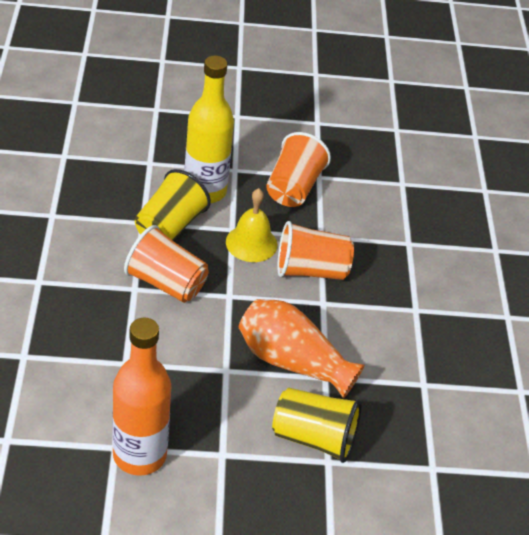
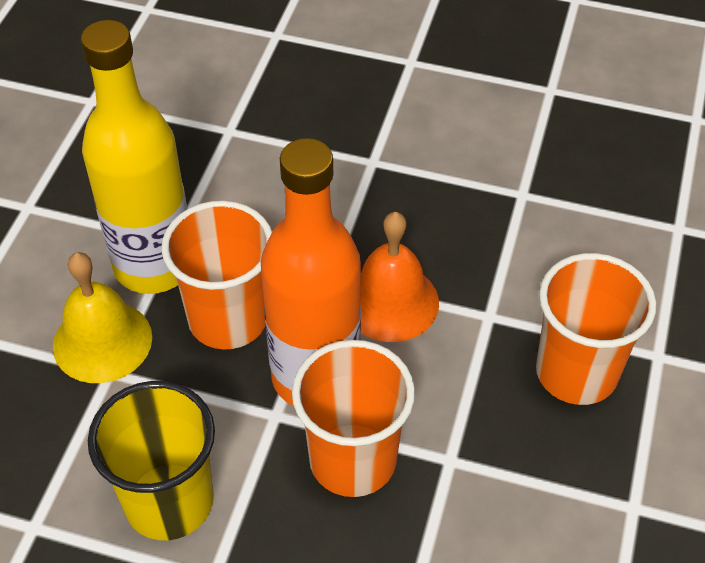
orange bell: 0 -> 1
orange vase: 1 -> 0
yellow cup: 2 -> 1

